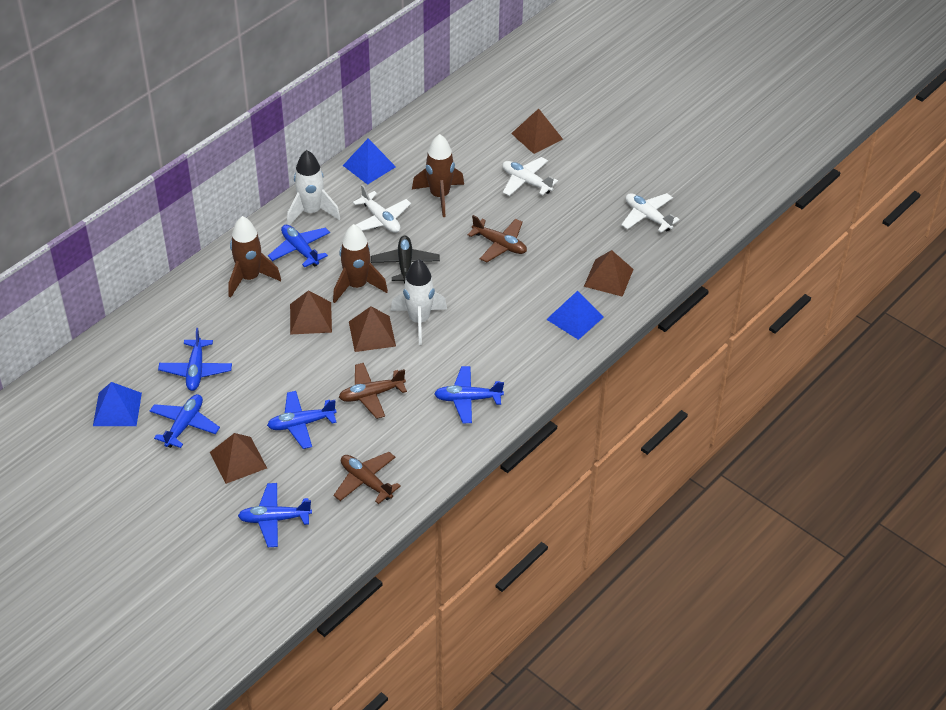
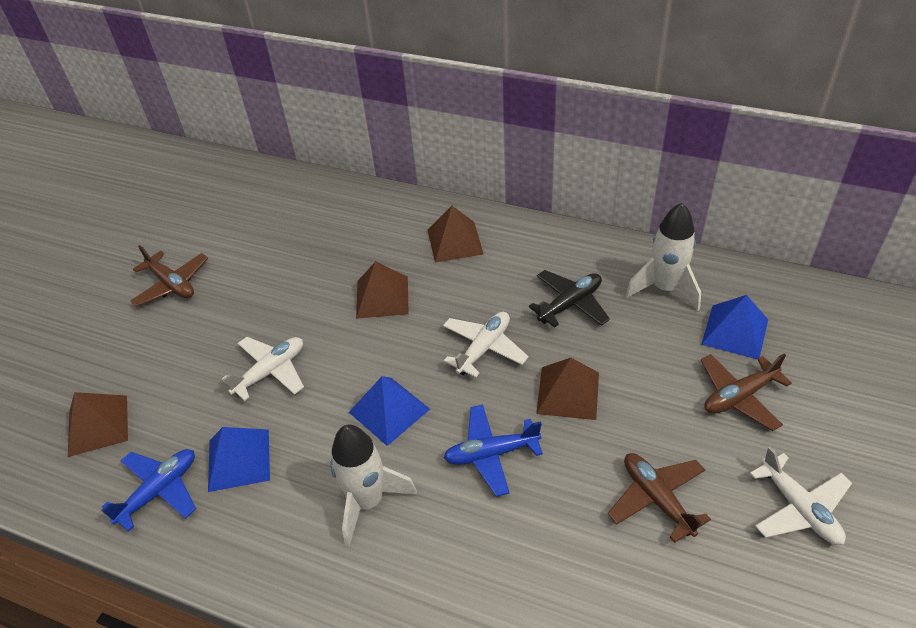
blue plane: 6 -> 2
brown pyramid: 5 -> 4
brown rocket: 3 -> 0

